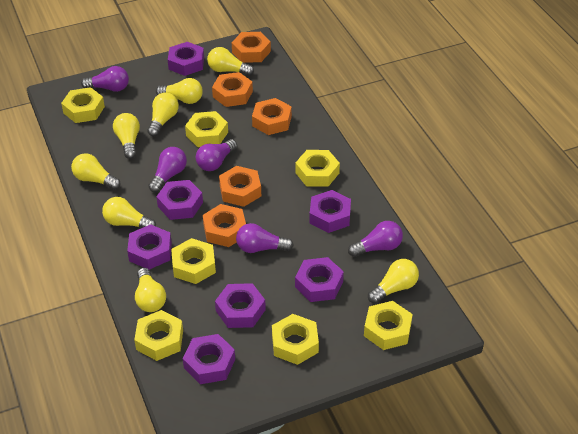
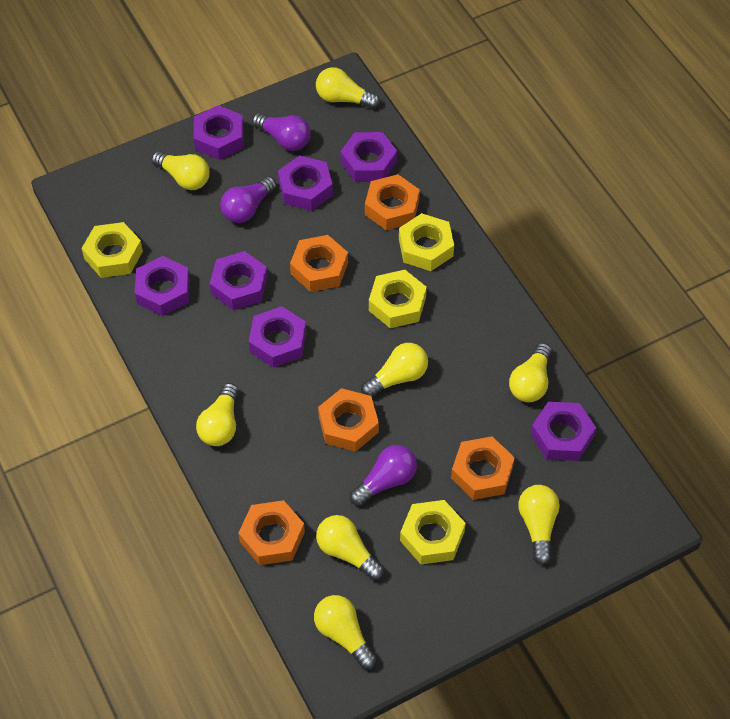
purple light bulb: 5 -> 3
yellow nut: 7 -> 4

